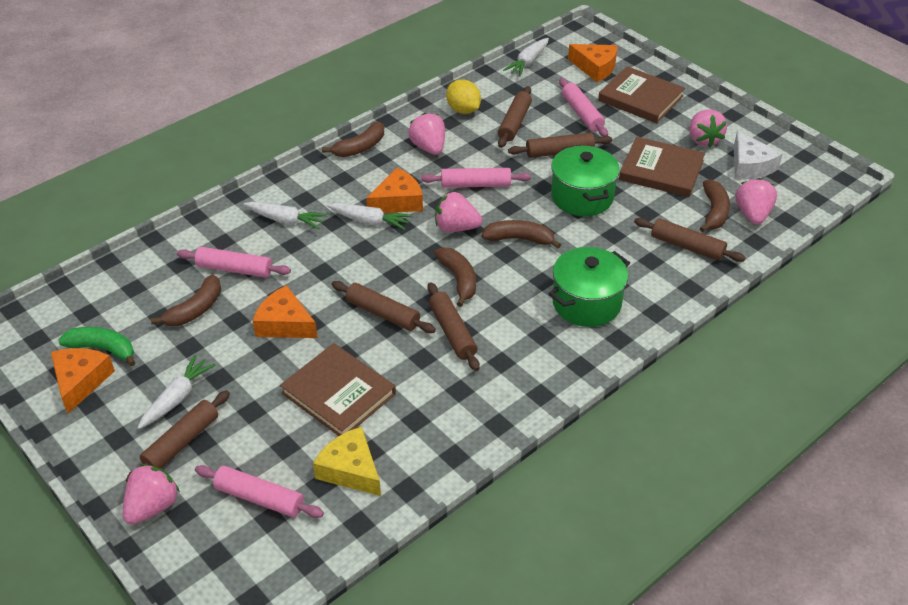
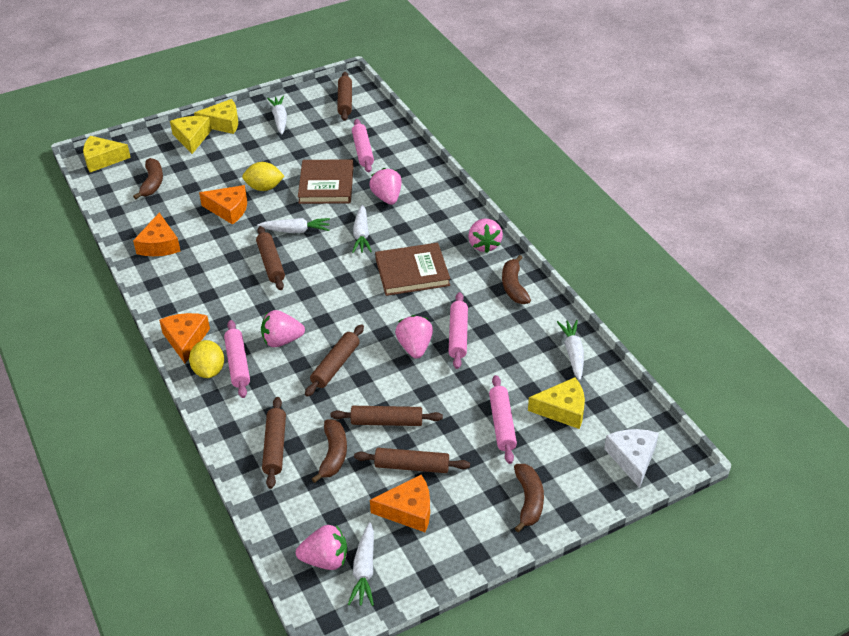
brown banana: 5 -> 4
brown book: 3 -> 2
green banana: 1 -> 0
green pot: 2 -> 0
white carrot: 4 -> 5
yellow cheese: 1 -> 4
yellow lemon: 1 -> 2

